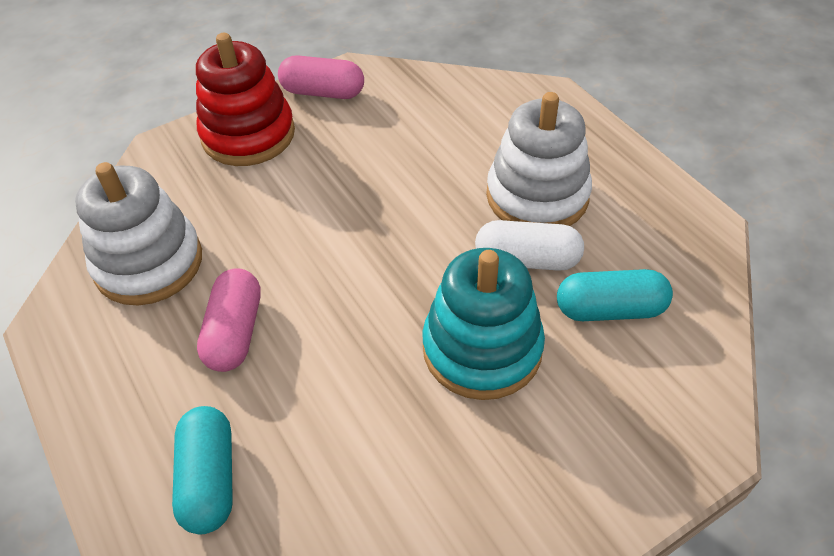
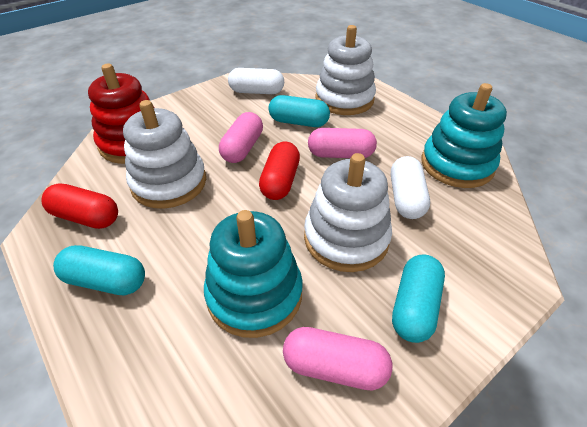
pink capsule: 2 -> 3
red capsule: 0 -> 2
turquoise capsule: 2 -> 3
turquoise stacking toy: 1 -> 2
white capsule: 1 -> 2
white stacking toy: 2 -> 3

